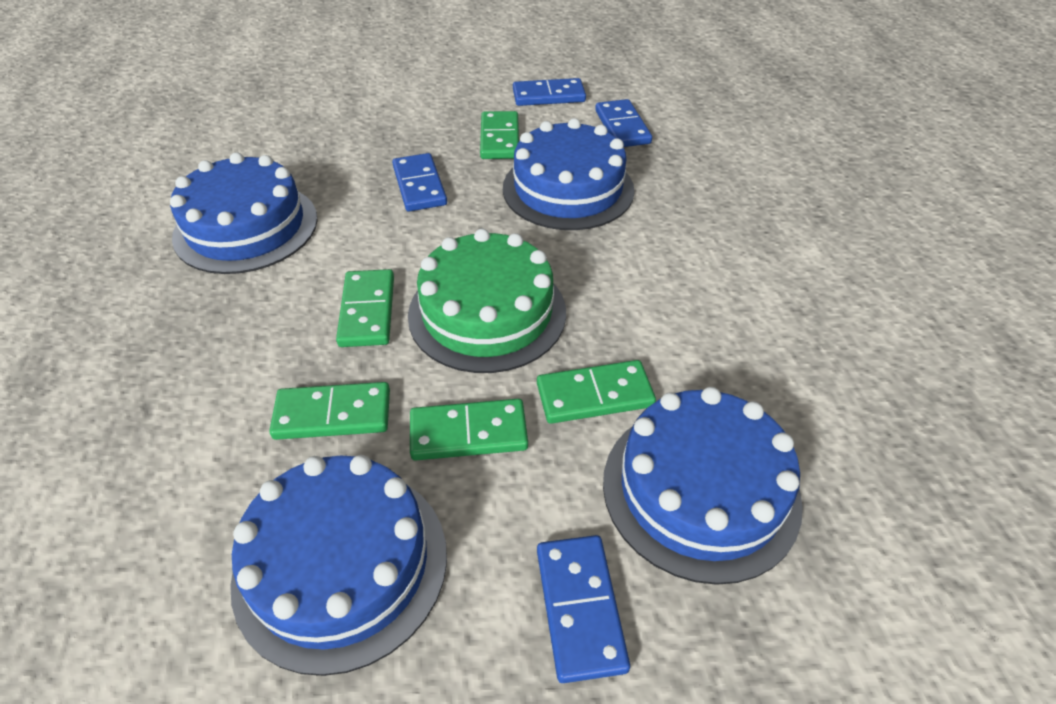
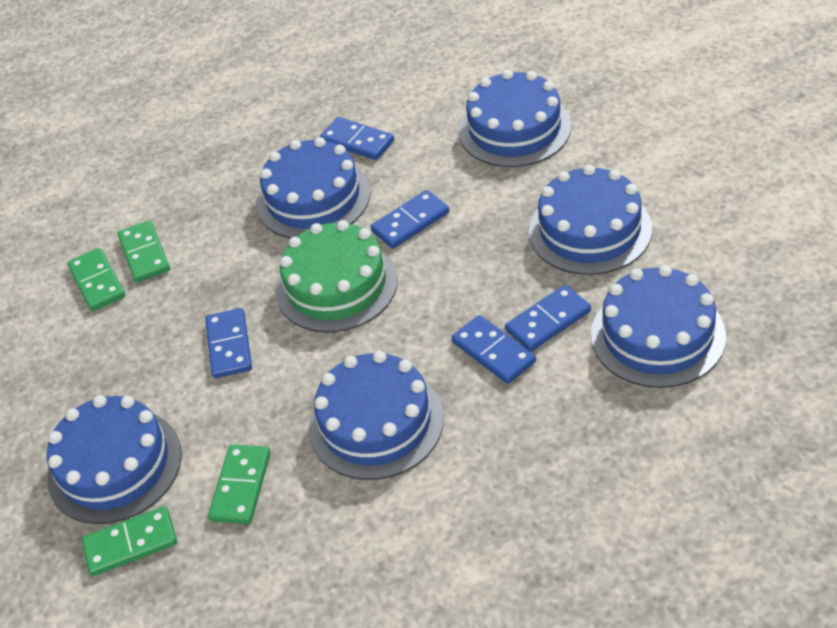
blue cake: 4 -> 6
blue domino: 4 -> 5
green domino: 5 -> 4

